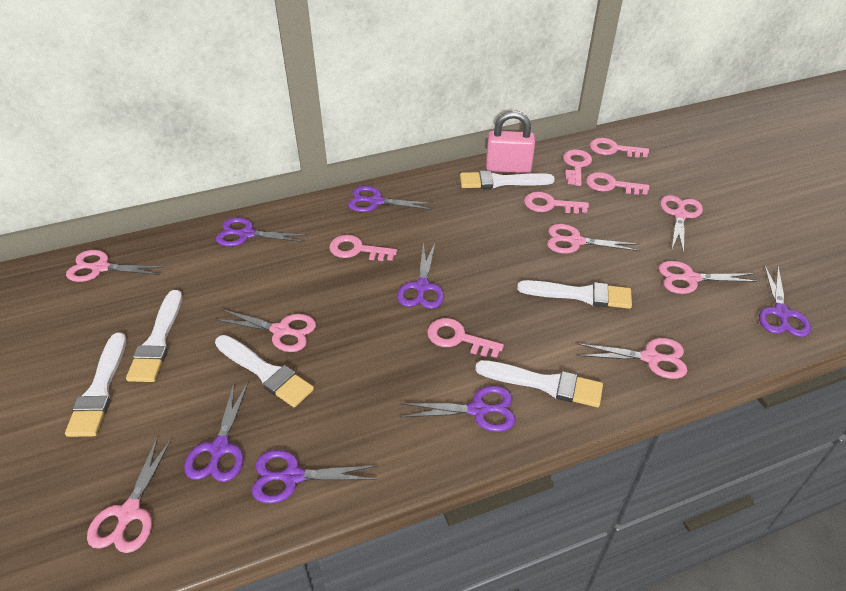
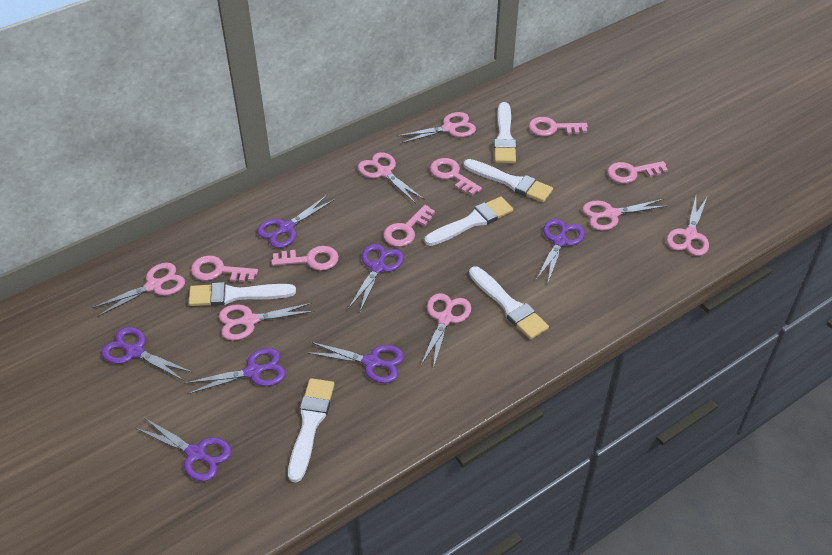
pink padlock: 1 -> 0

